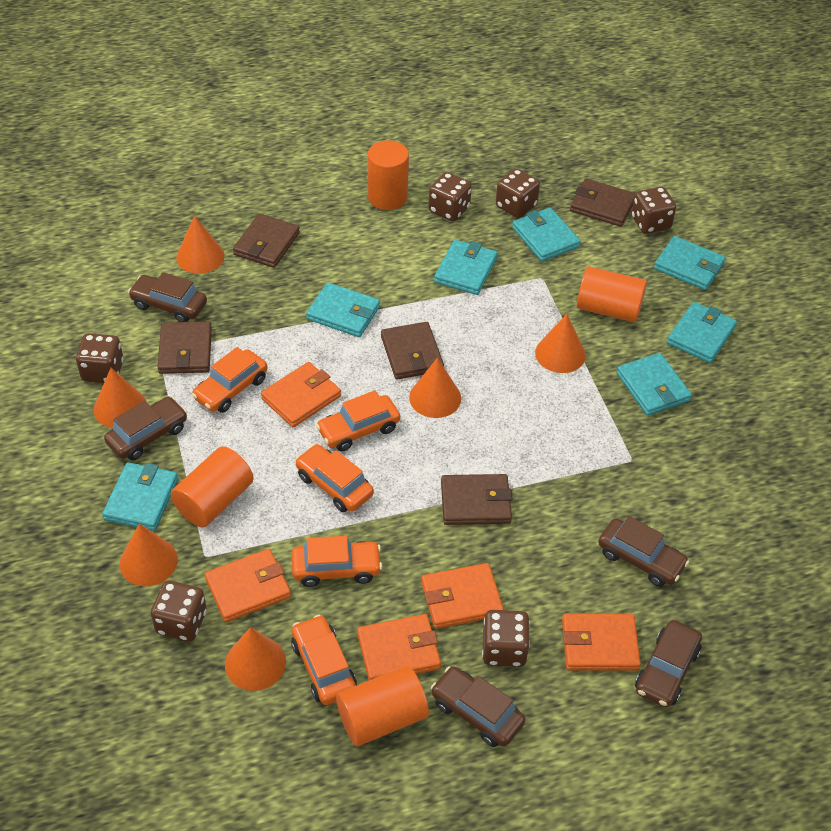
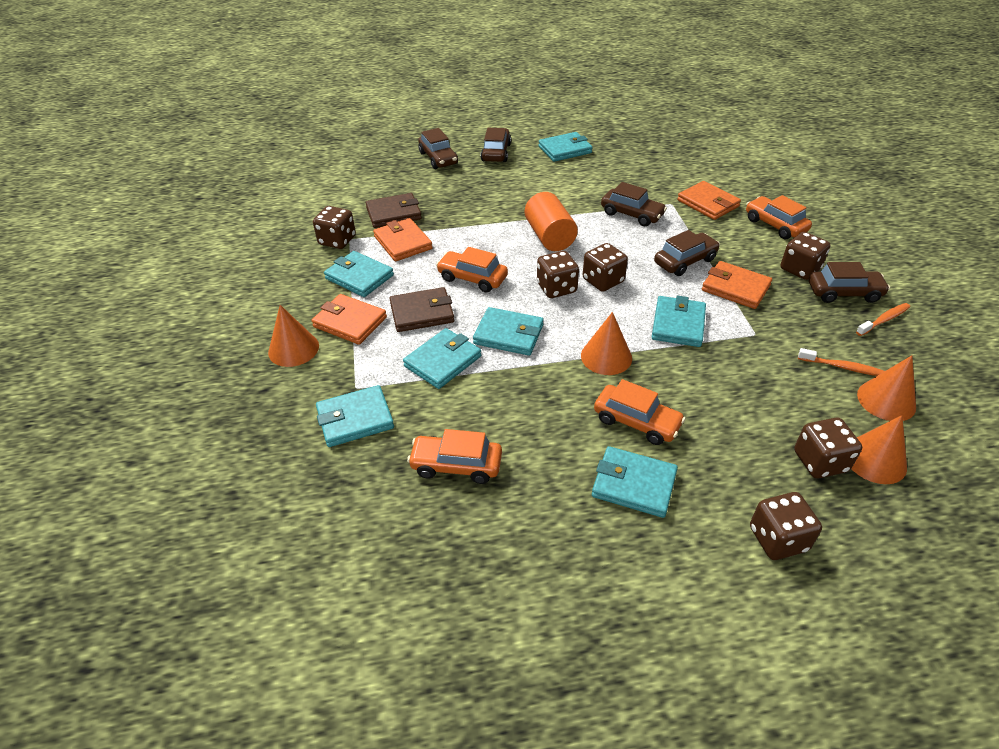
brown wallet: 5 -> 2
orange car: 5 -> 4
orange cone: 6 -> 4
orange cylinder: 4 -> 1
orange toothbrush: 0 -> 2
orange wallet: 5 -> 4

